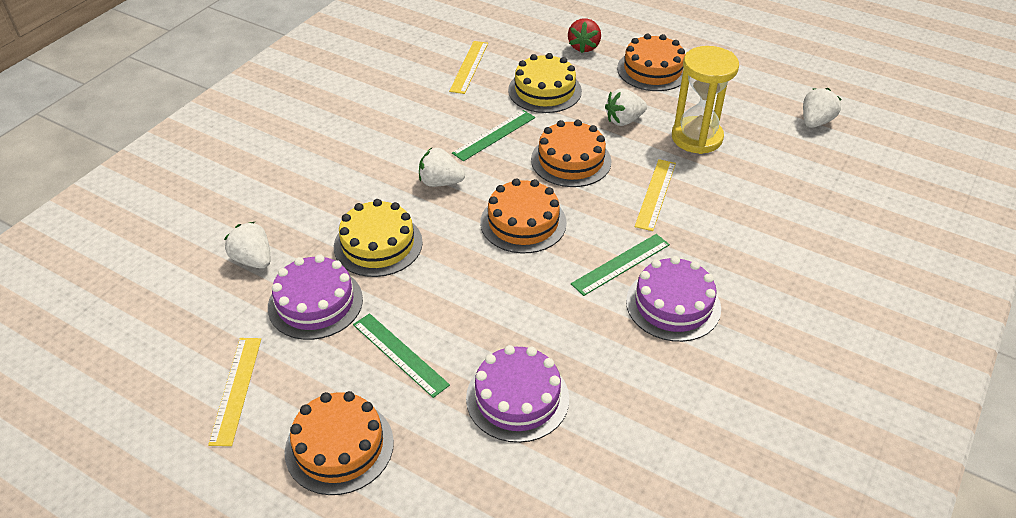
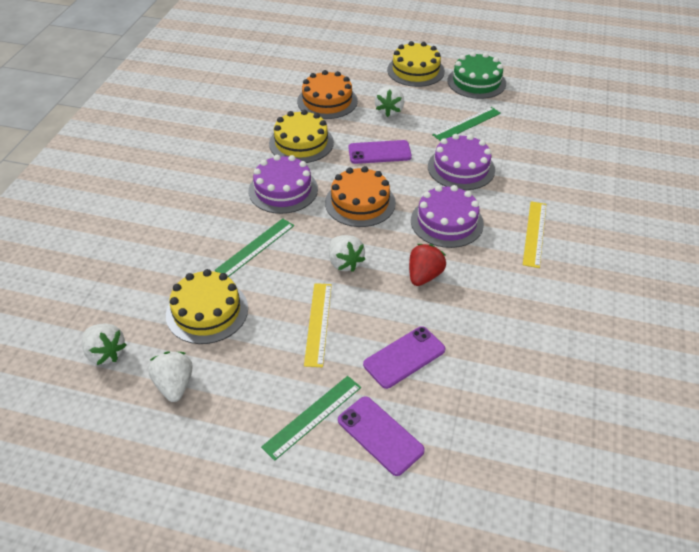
green cake: 0 -> 1
orange cake: 4 -> 2
purple phone: 0 -> 3
yellow cake: 2 -> 3
yellow hourglass: 1 -> 0
yellow ruler: 3 -> 2

